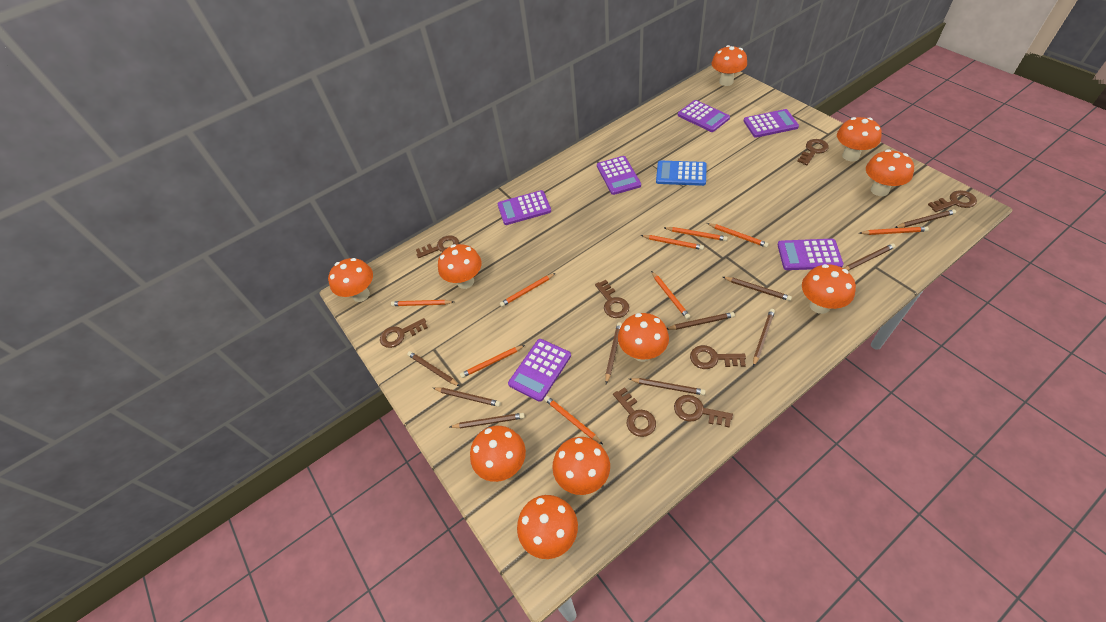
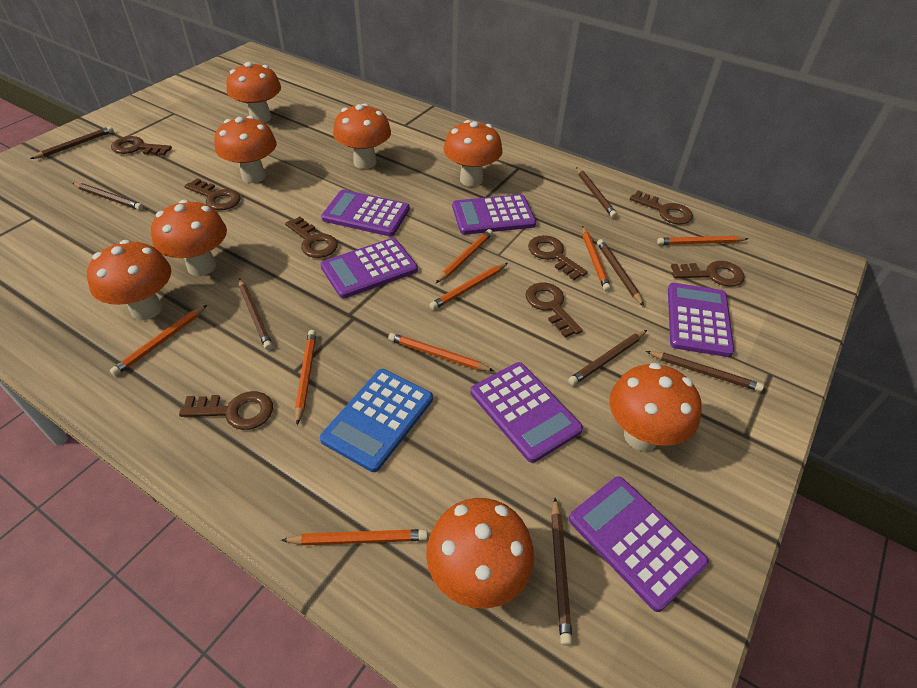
brown pencil: 10 -> 8
orange mushroom: 10 -> 8
orange pencil: 9 -> 8

